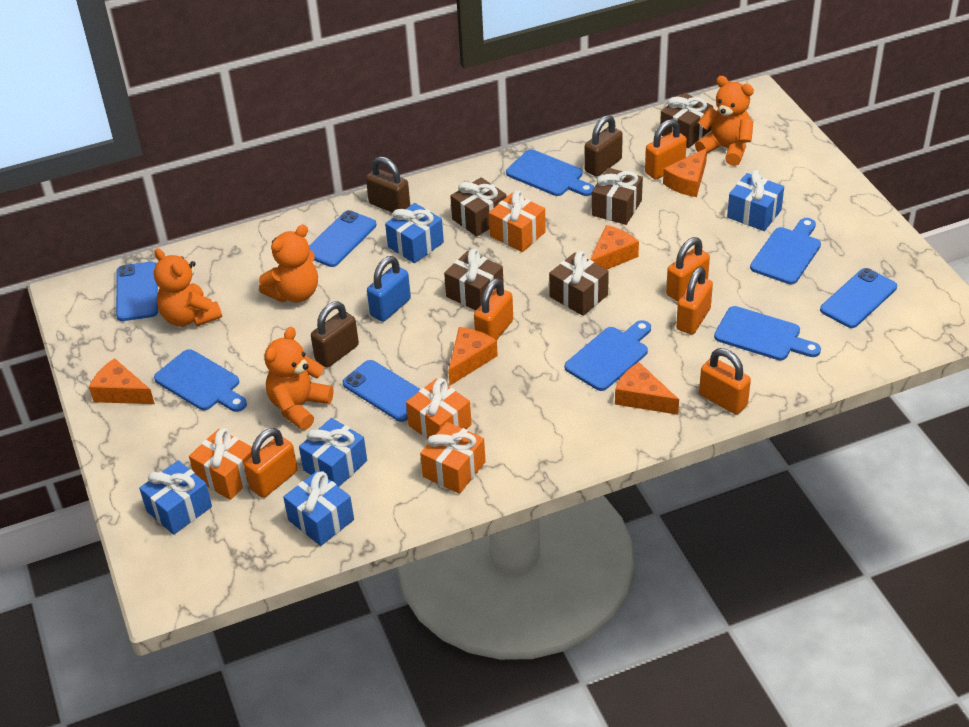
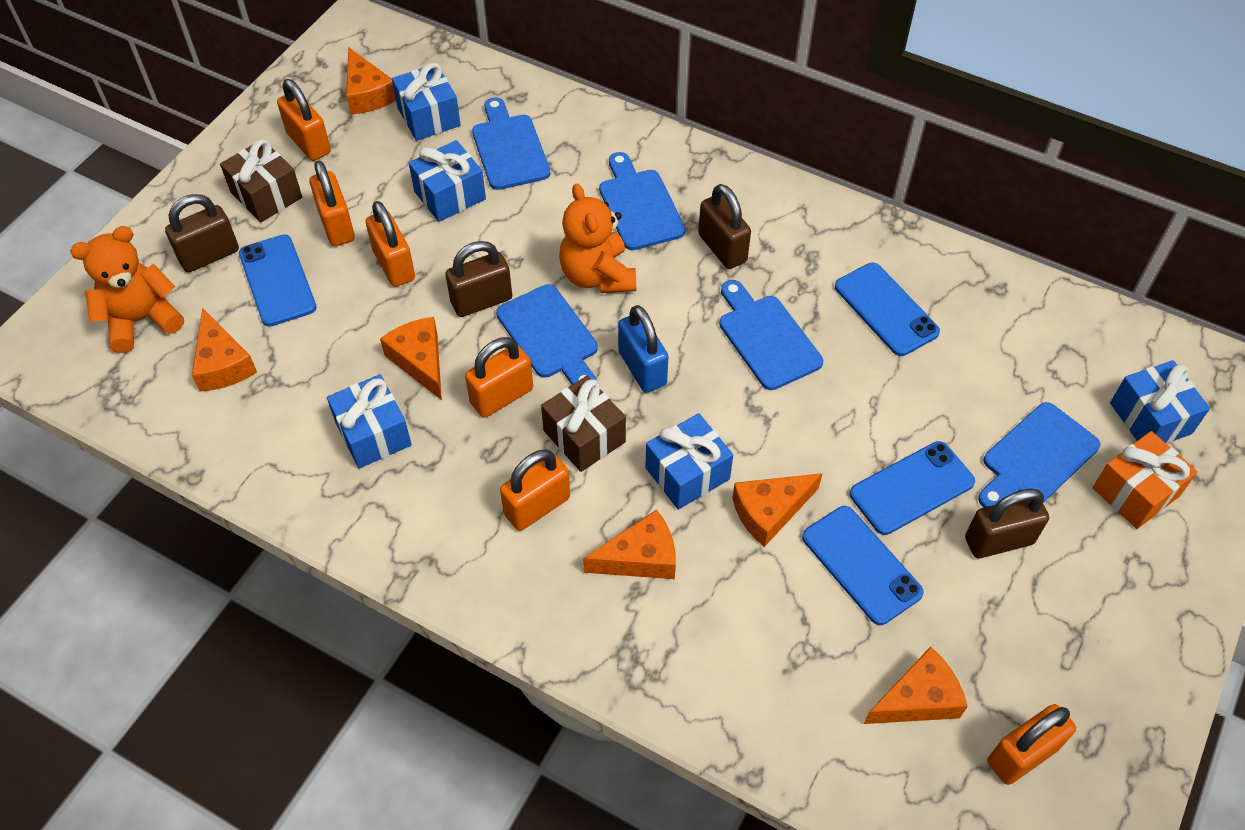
brown gift: 5 -> 2
brown padlock: 3 -> 4
orange cheese: 5 -> 6
orange gift: 4 -> 1
orange teddy bear: 4 -> 2

